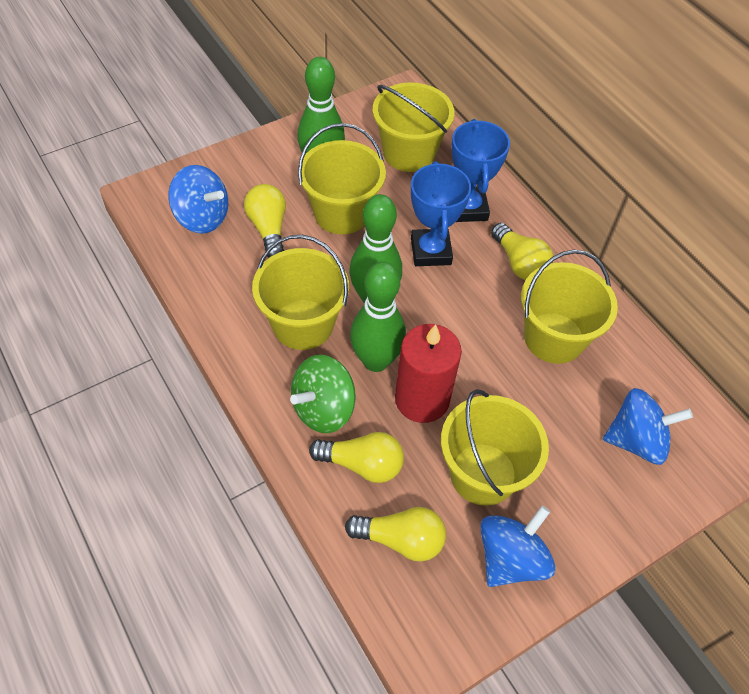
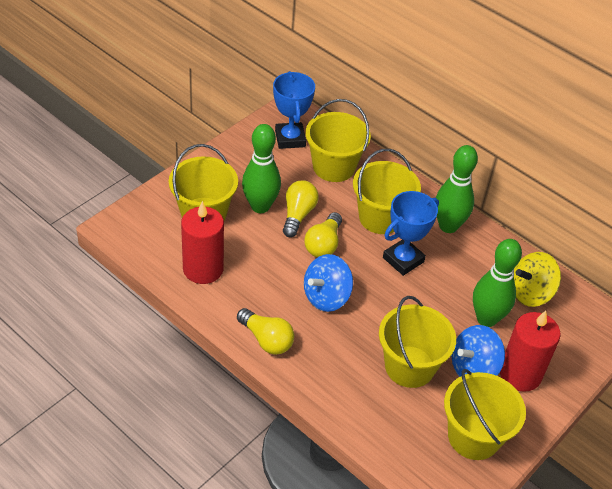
blue spinning top: 3 -> 2
green spinning top: 1 -> 0
red candle: 1 -> 2
yellow light bulb: 4 -> 3
yellow spinning top: 0 -> 1

